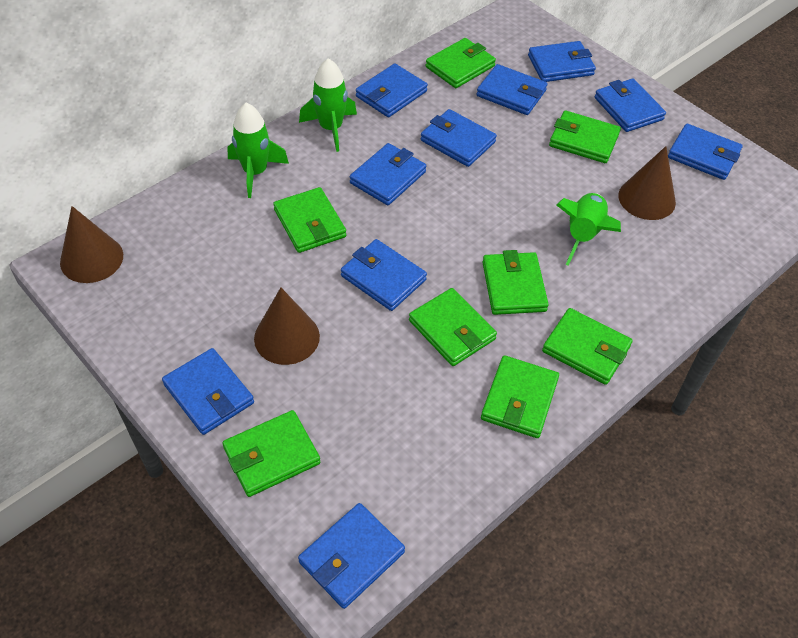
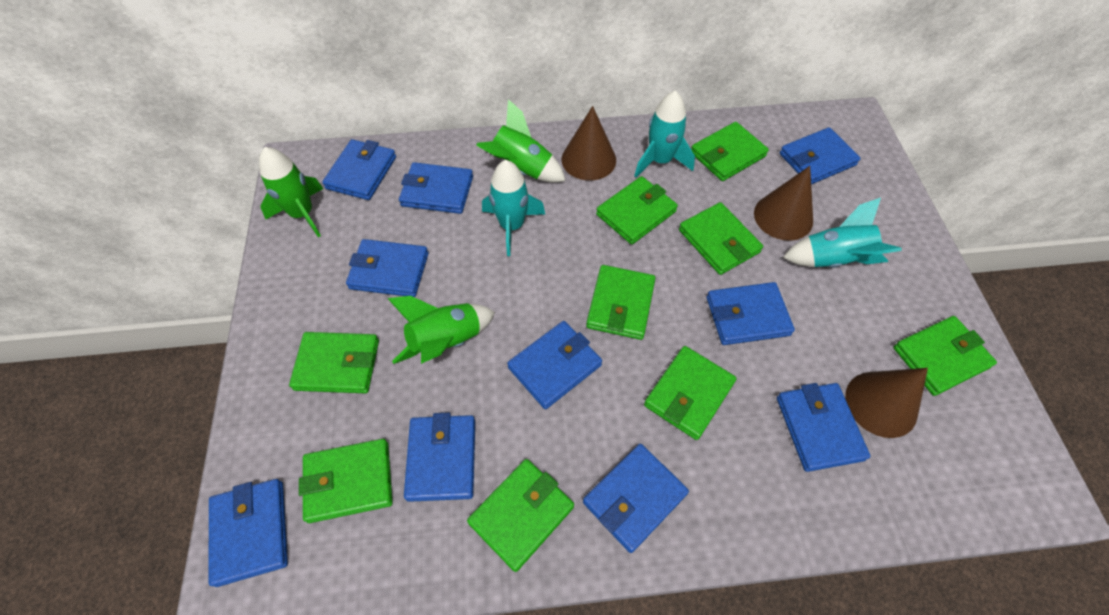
green wallet: 8 -> 9
turquoise rocket: 0 -> 3

